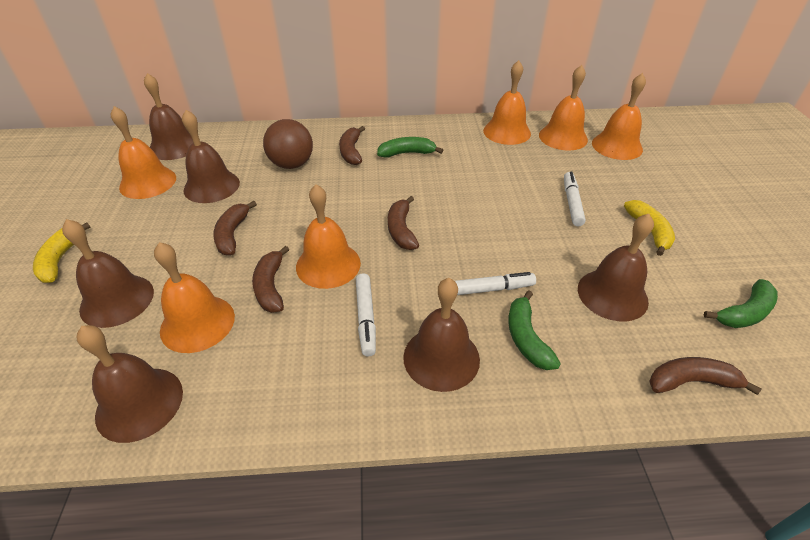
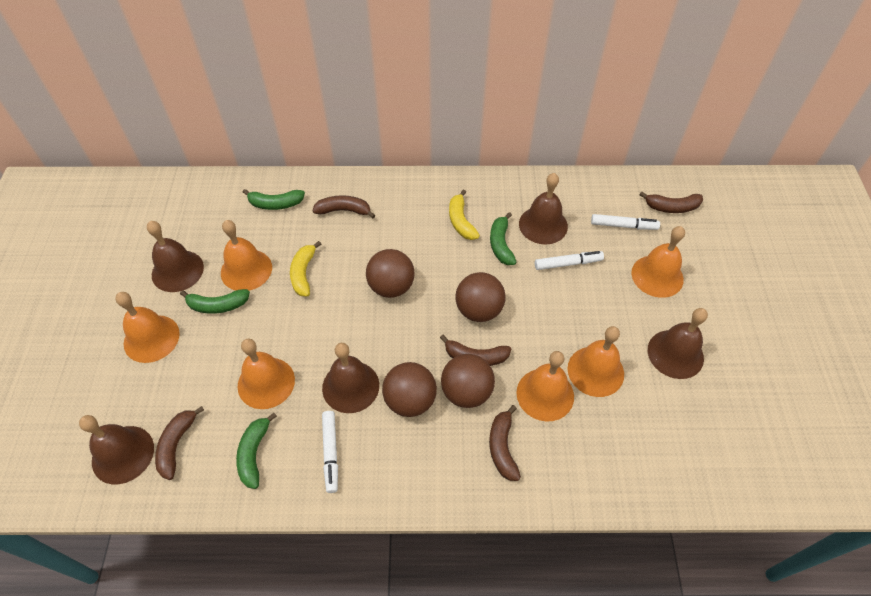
brown ball: 1 -> 4
brown bell: 6 -> 5
green banana: 3 -> 4

